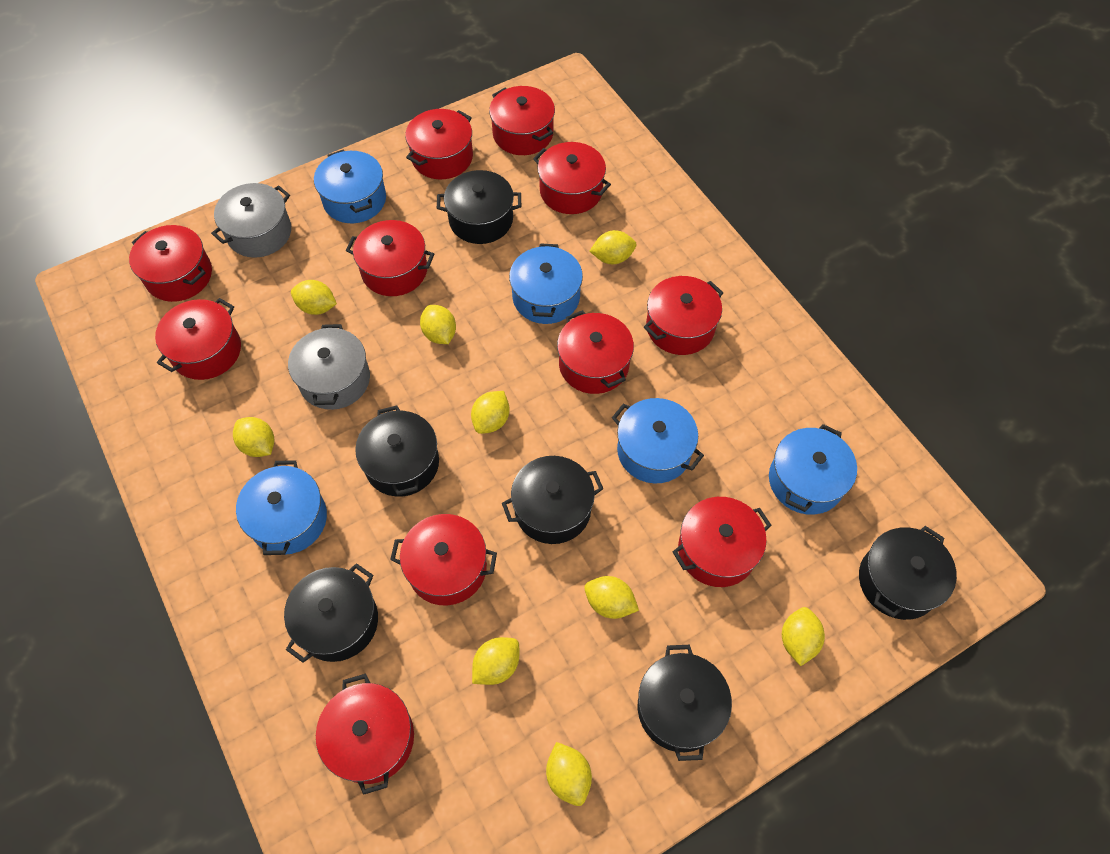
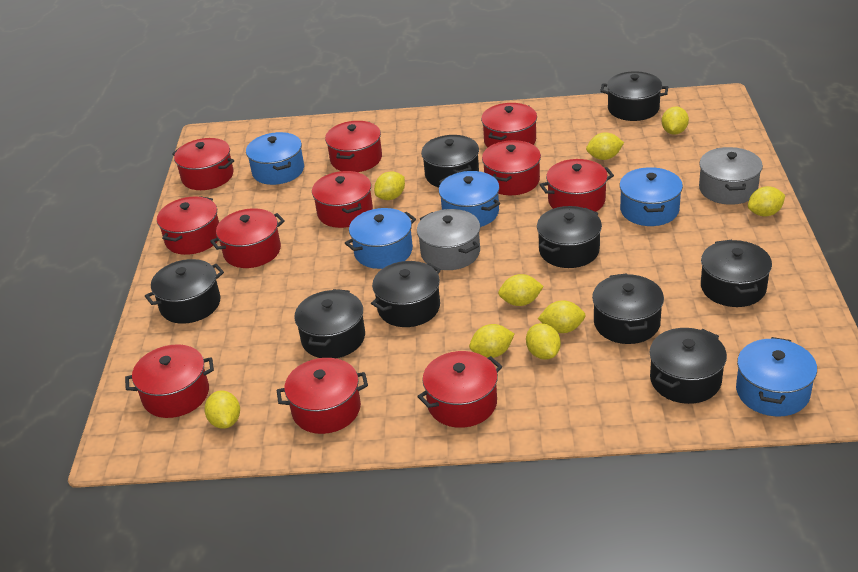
black pot: 6 -> 9

